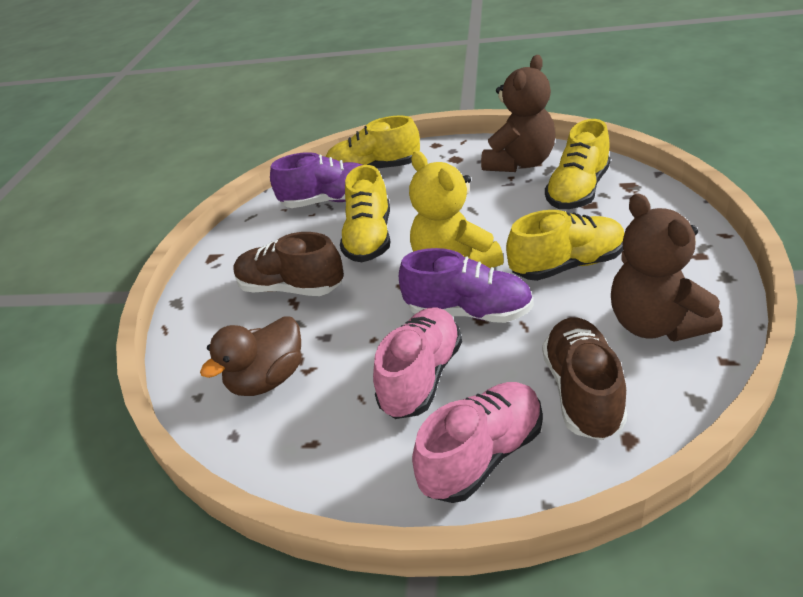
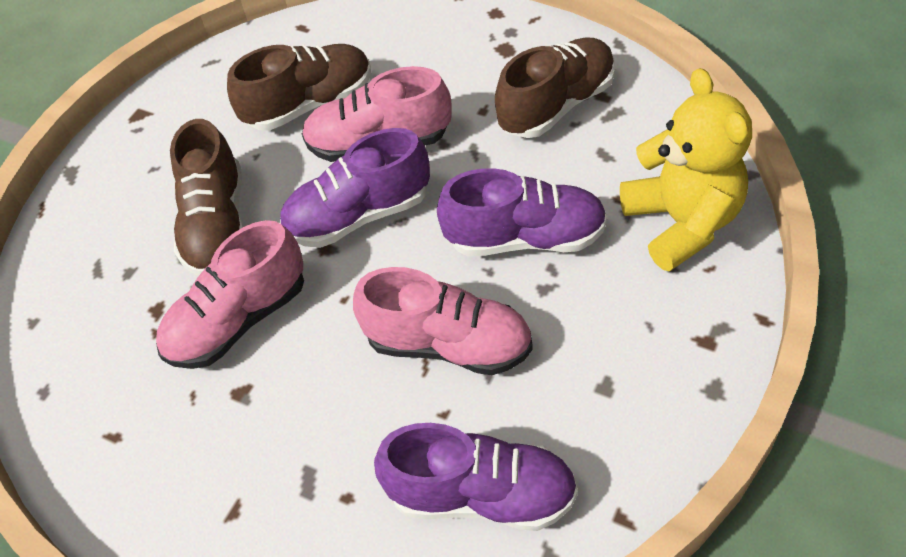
brown duck: 1 -> 0
brown shoe: 2 -> 3
brown teddy bear: 2 -> 0
pink shoe: 2 -> 3
purple shoe: 2 -> 3
yellow shoe: 4 -> 0

